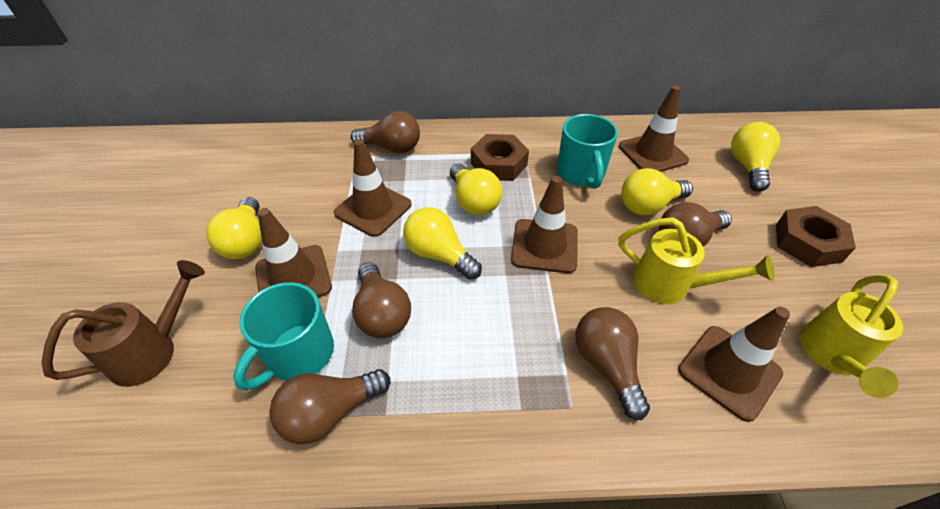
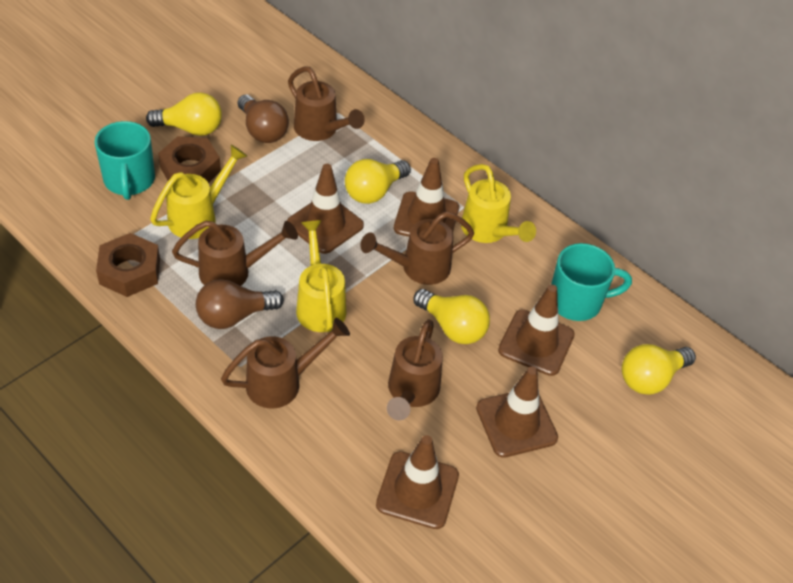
brown light bulb: 5 -> 2
brown watering can: 1 -> 5
yellow light bulb: 5 -> 4
yellow watering can: 2 -> 3

